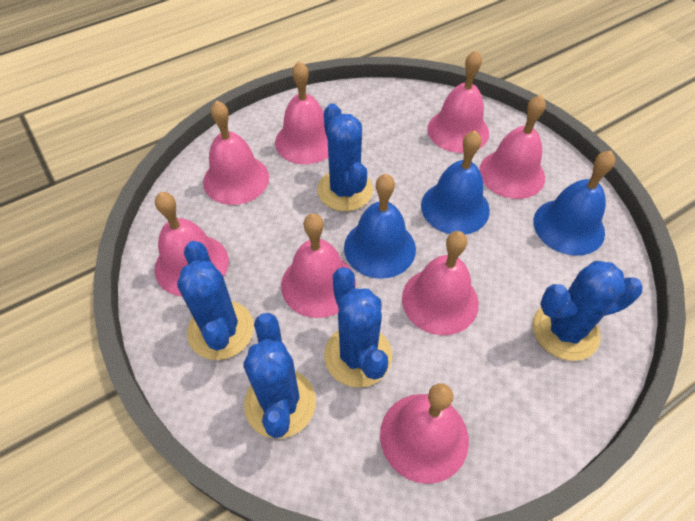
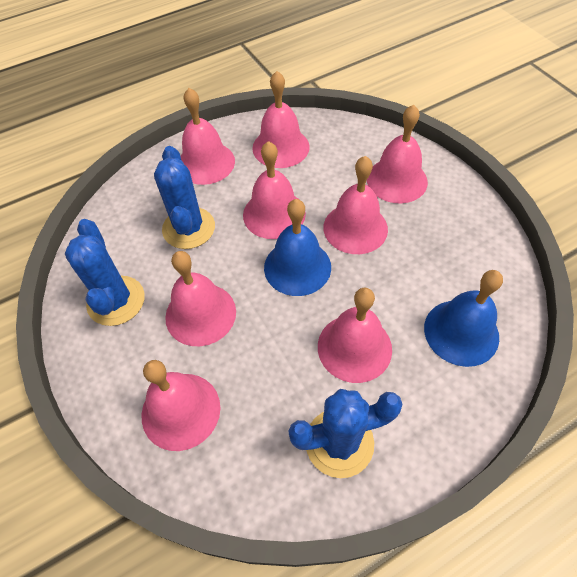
blue bell: 3 -> 2
blue cactus: 5 -> 3

